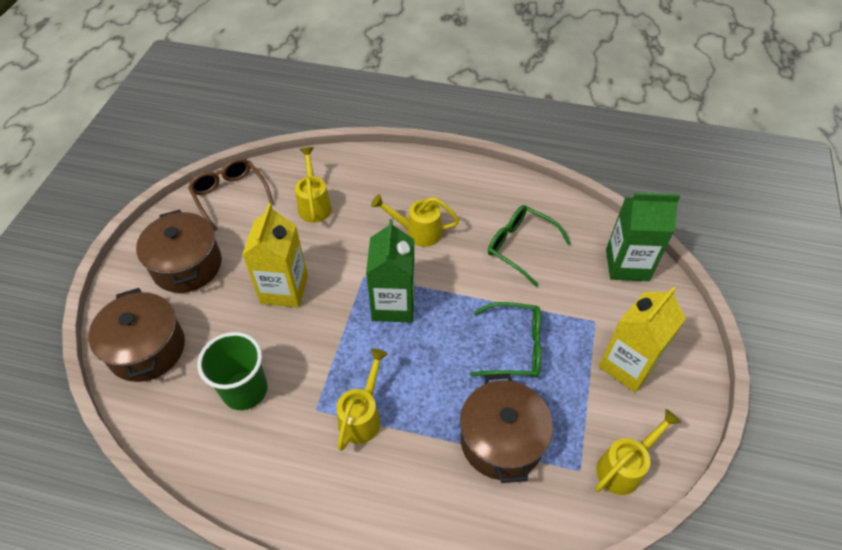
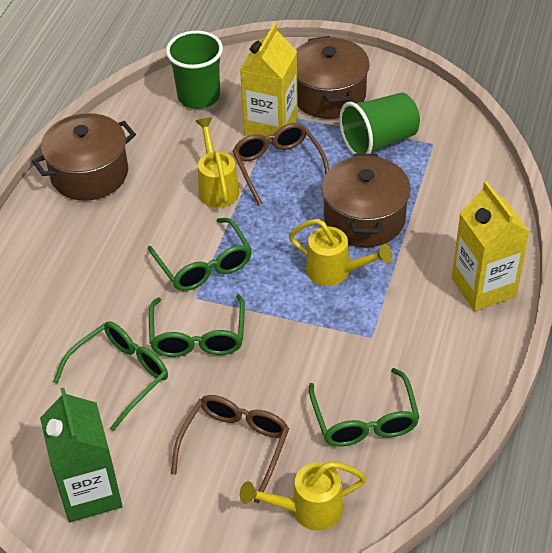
brown glasses: 1 -> 2
green carton: 2 -> 1
green cup: 1 -> 2
green glasses: 2 -> 4
yellow watering can: 4 -> 3

